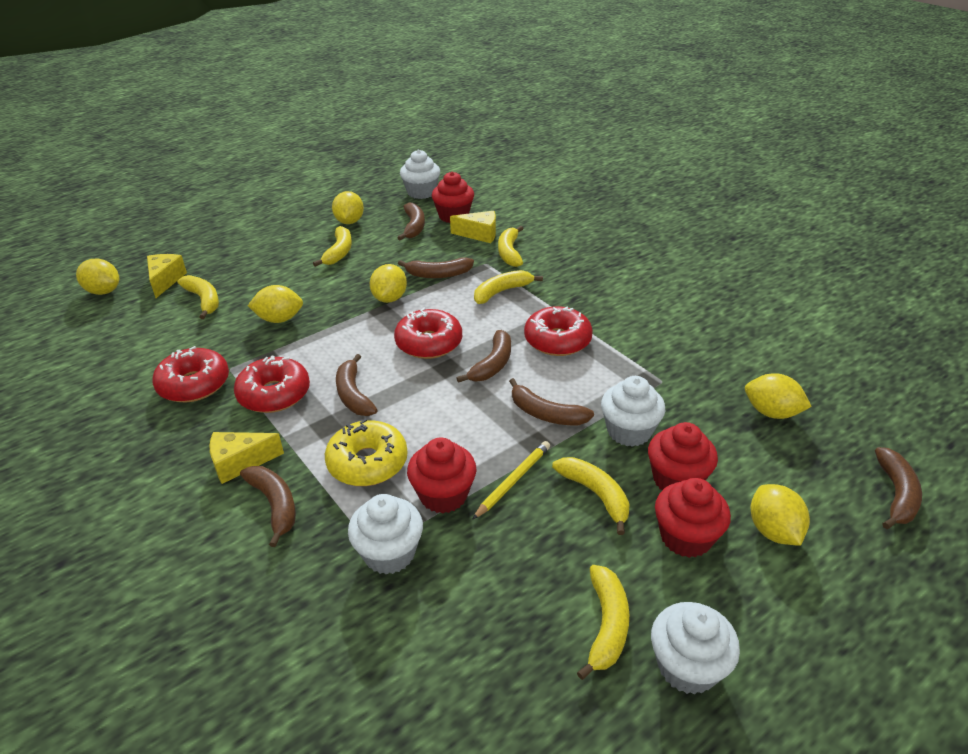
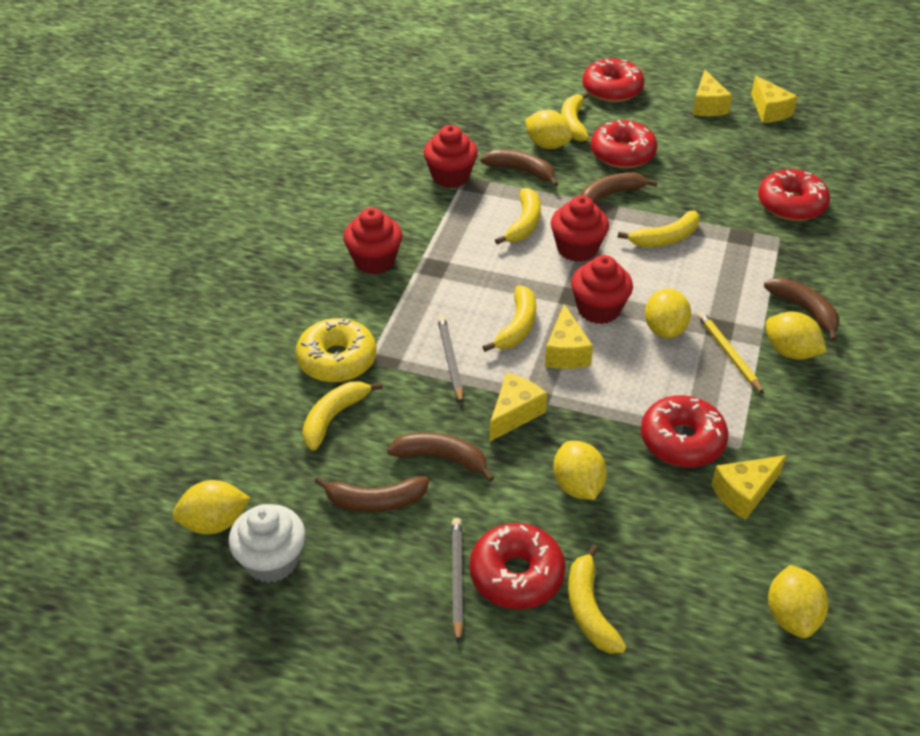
brown banana: 7 -> 5
grey pencil: 0 -> 2
red donut: 4 -> 5
white cupcake: 4 -> 1
yellow cheese: 3 -> 5

